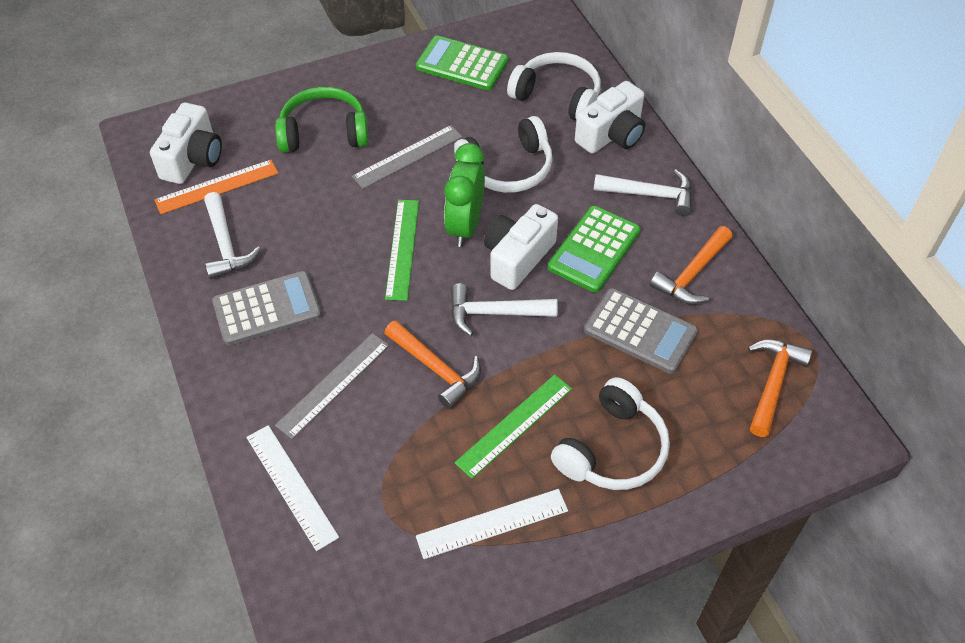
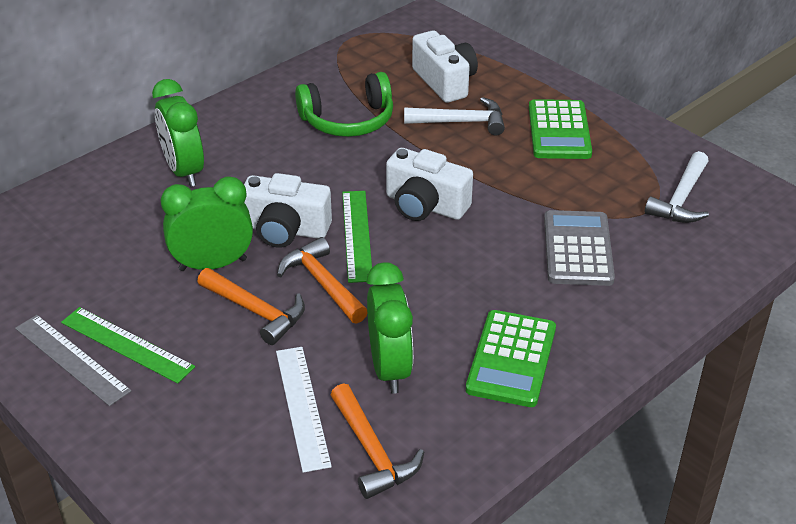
green clock: 1 -> 3
grey calculator: 2 -> 1
grey ruler: 2 -> 1
orange ruler: 1 -> 0
white hammer: 3 -> 2
white headphones: 3 -> 0
white ruler: 2 -> 1

